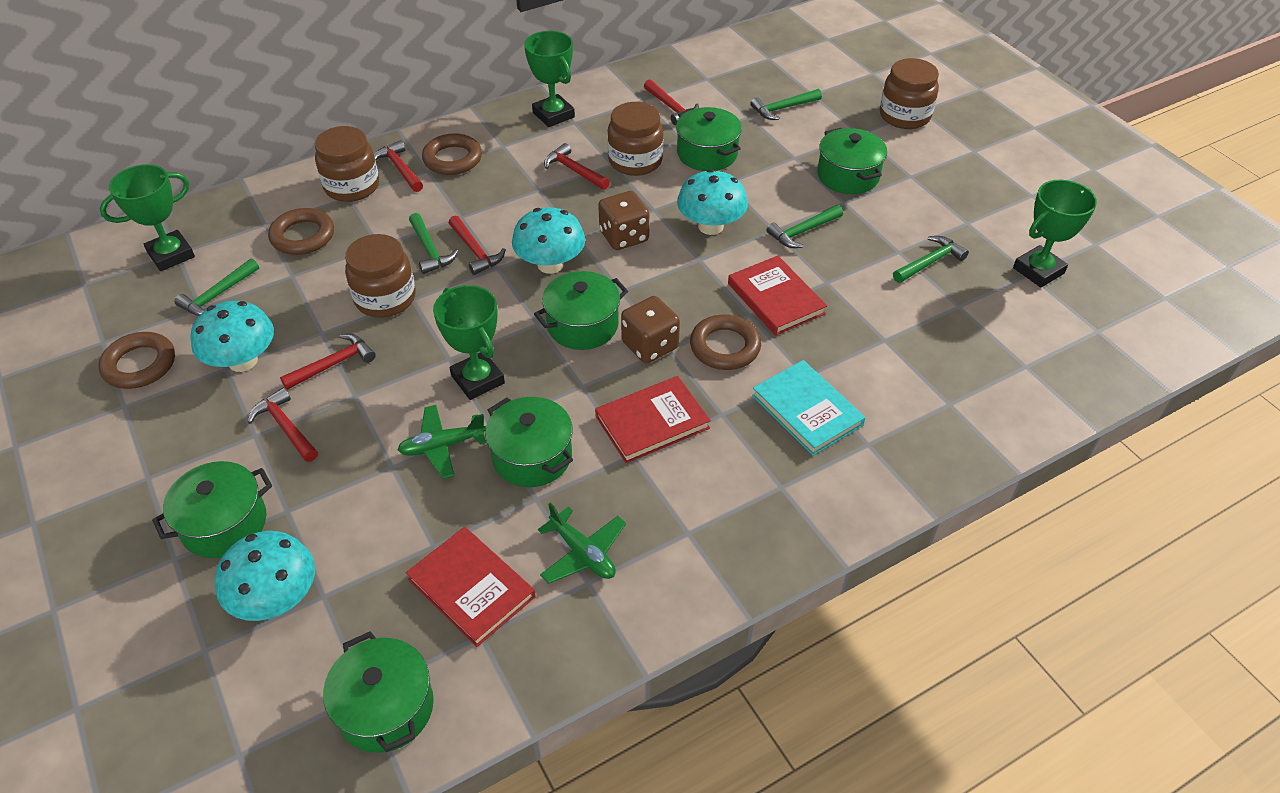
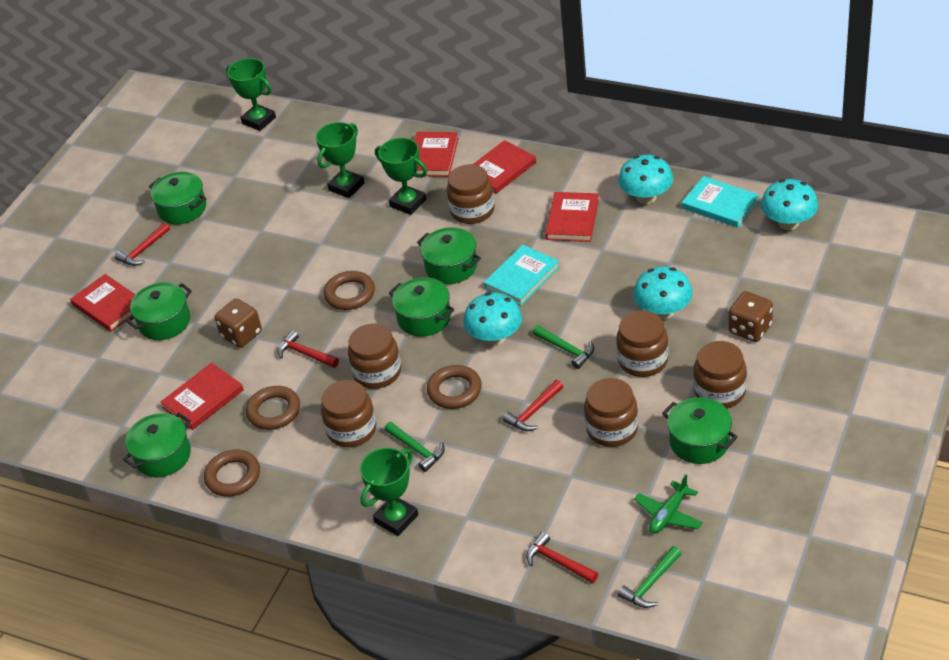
brown jar: 4 -> 6
green hammer: 5 -> 3
green plane: 2 -> 1
red book: 3 -> 5
red hammer: 6 -> 4
turquoise book: 1 -> 2

